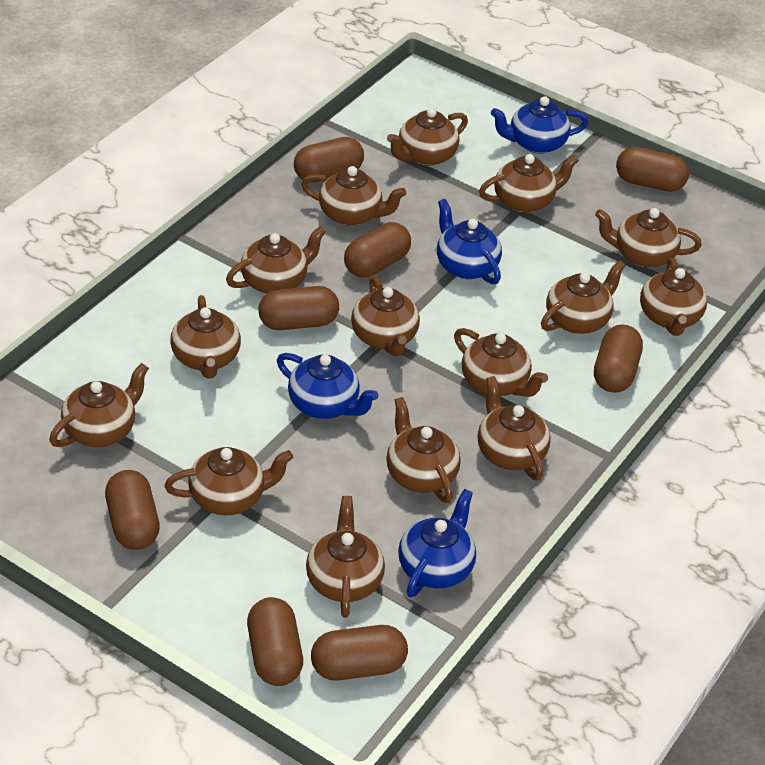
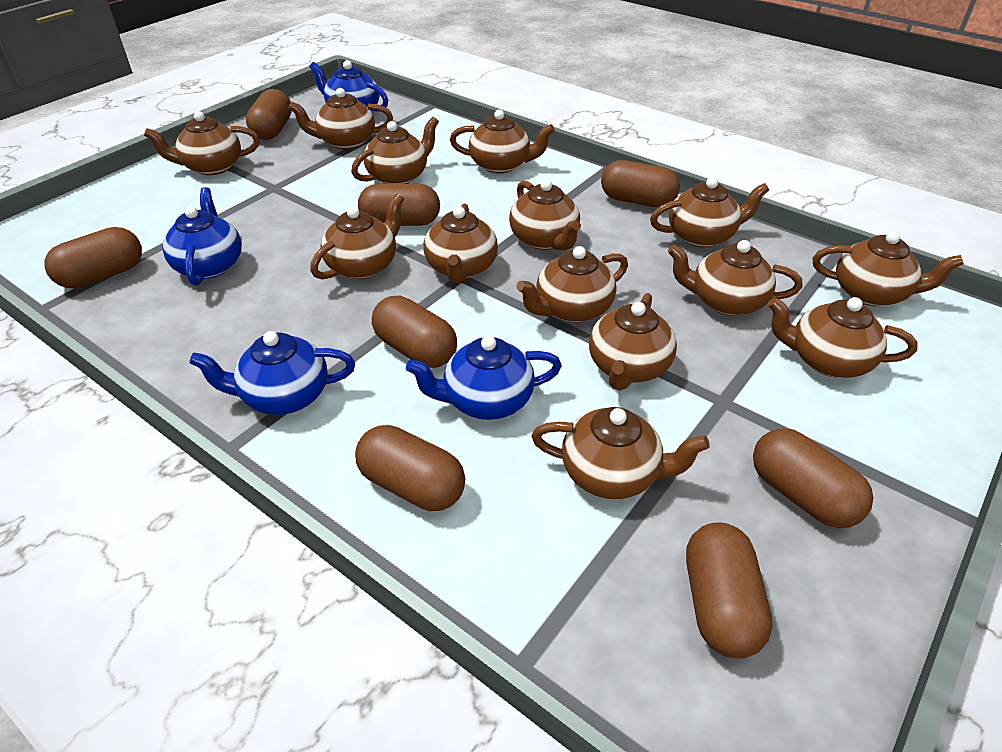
brown teapot: 15 -> 14

